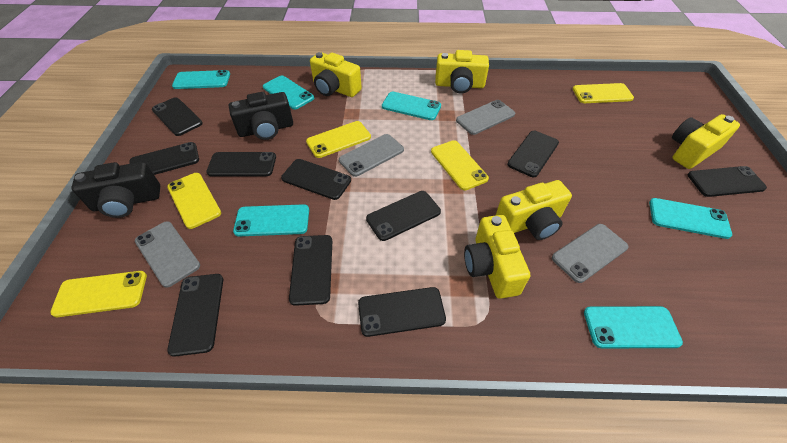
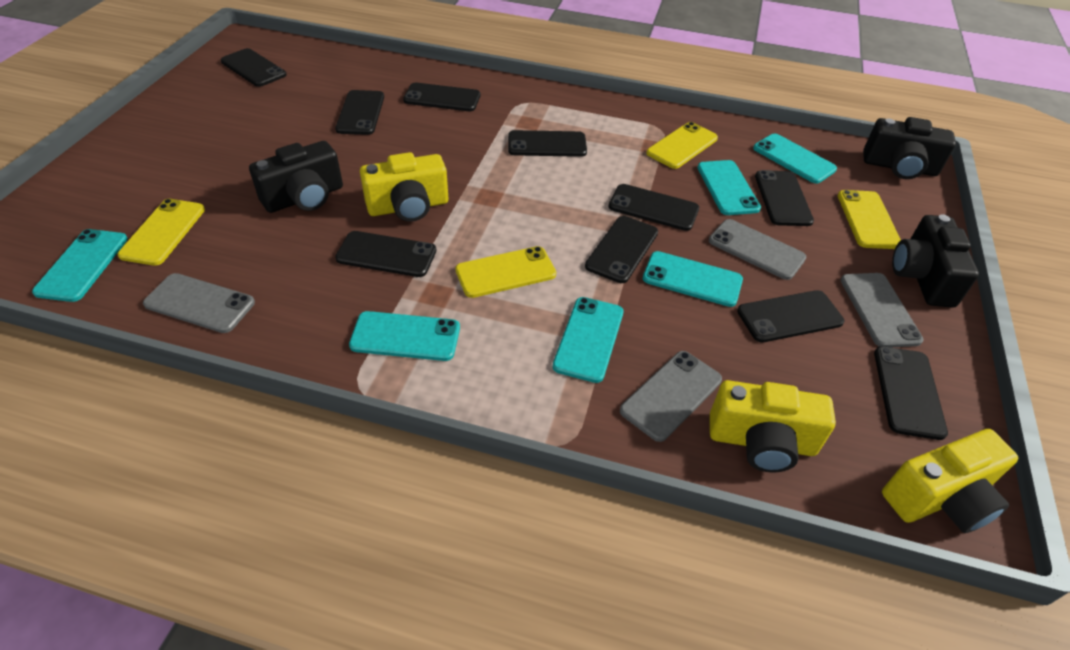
black camera: 2 -> 3
yellow camera: 5 -> 3
yellow phone: 5 -> 4

